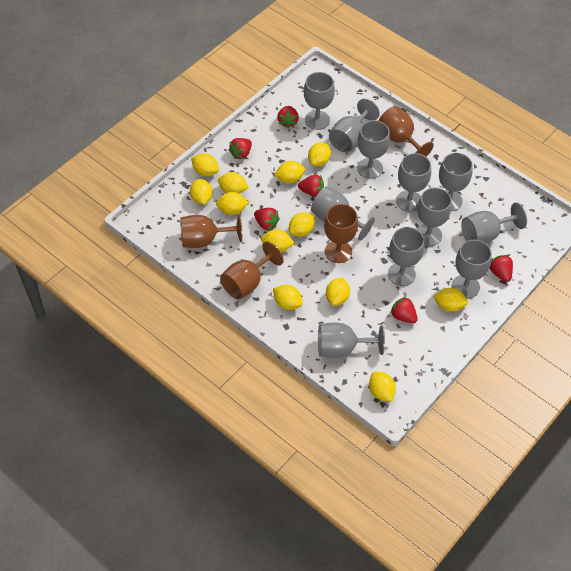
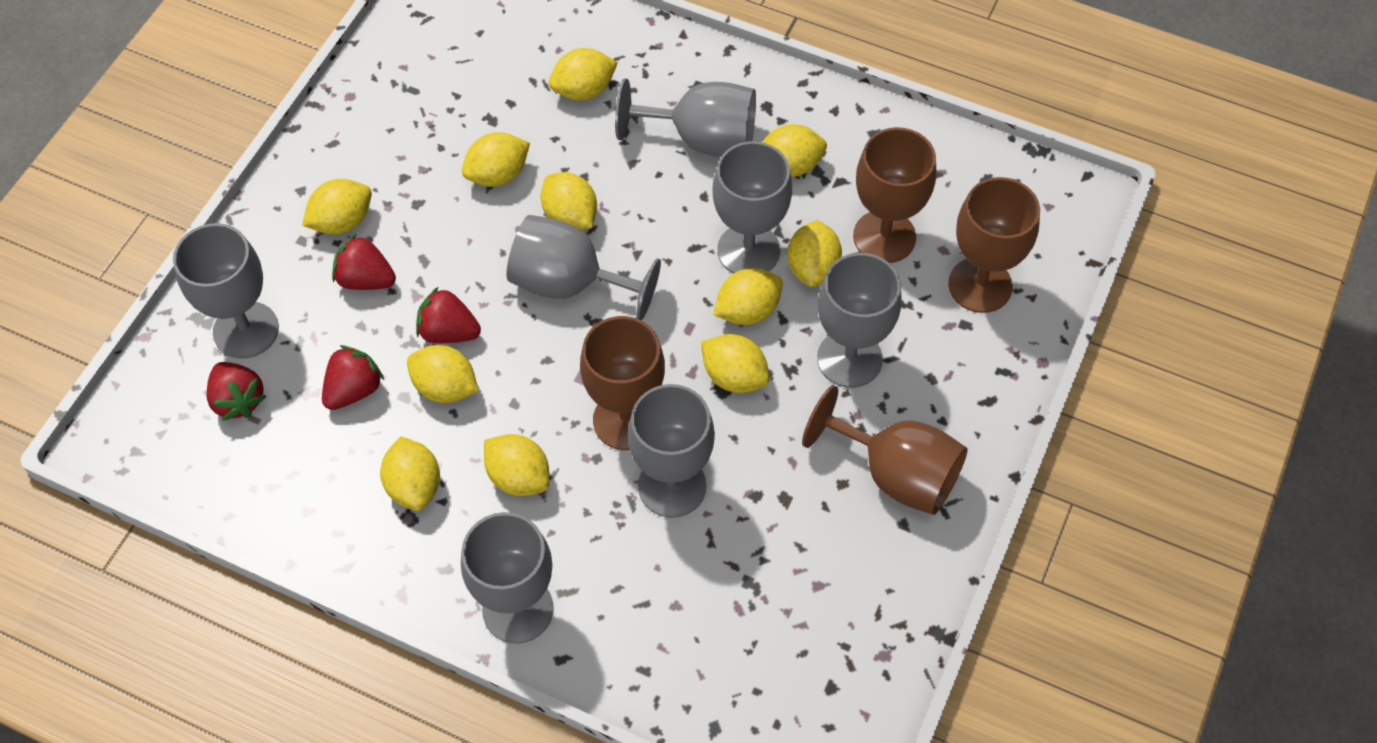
grey goblet: 11 -> 7
red strawberry: 6 -> 4
yellow lemon: 12 -> 11

